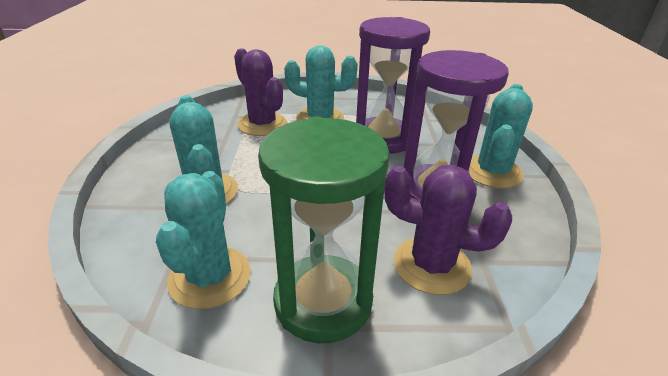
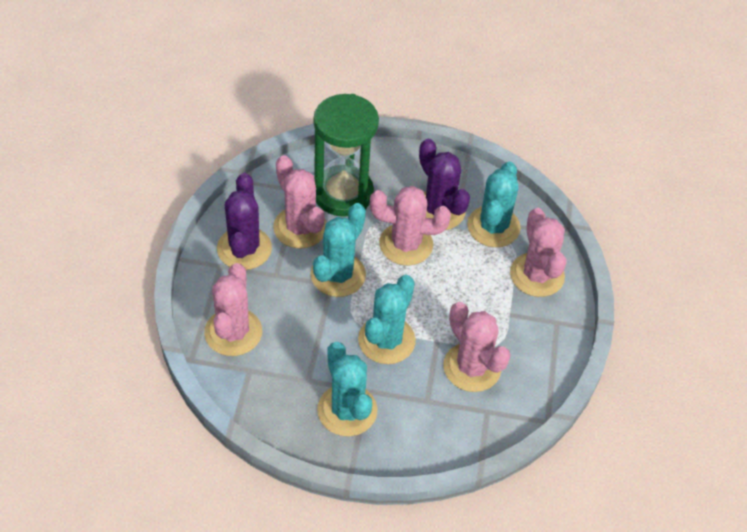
pink cactus: 0 -> 5
purple hourglass: 2 -> 0

